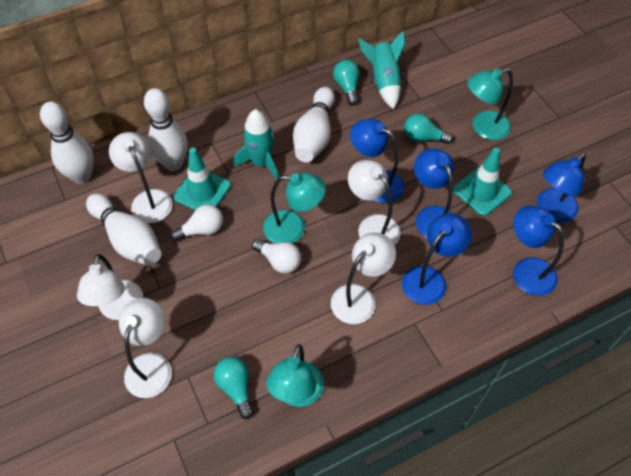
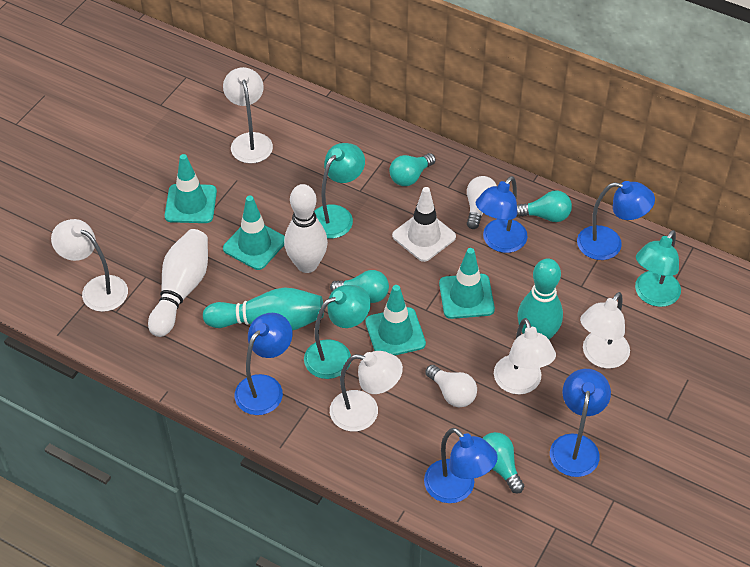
turquoise bowling pin: 0 -> 2
turquoise light bulb: 3 -> 4
turquoise rocket: 2 -> 0
turquoise traffic cone: 2 -> 4
white bowling pin: 4 -> 2
white traffic cone: 0 -> 1

